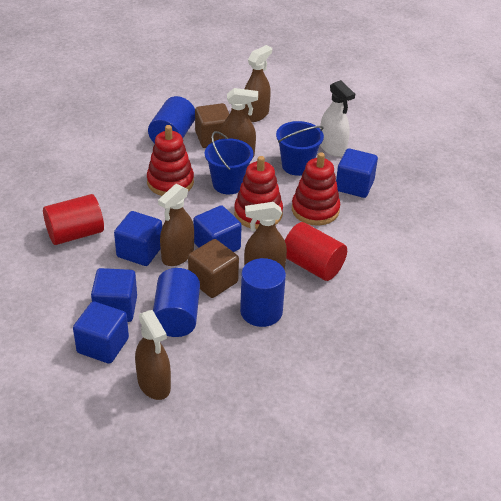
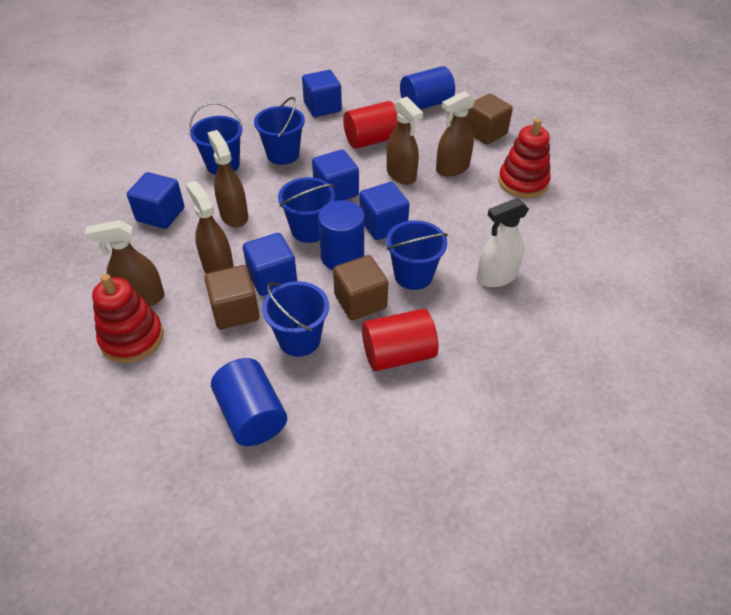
blue bucket: 2 -> 5
brown cube: 2 -> 3
red stacking toy: 3 -> 2

